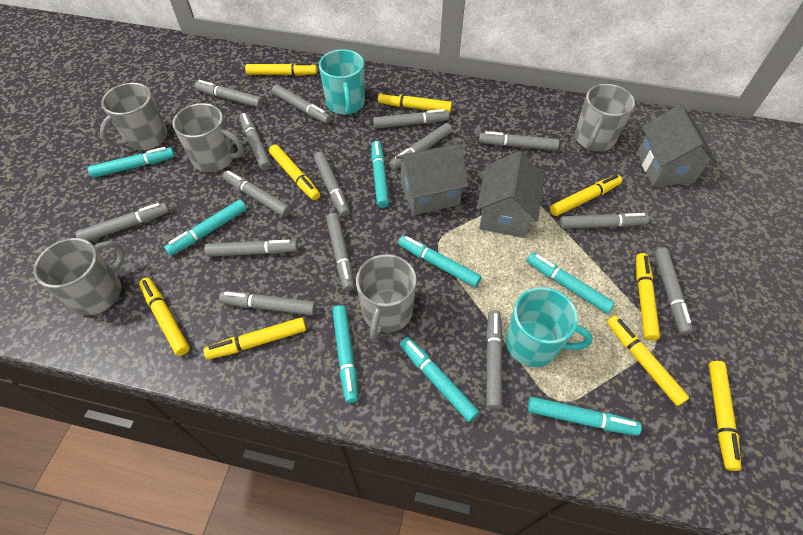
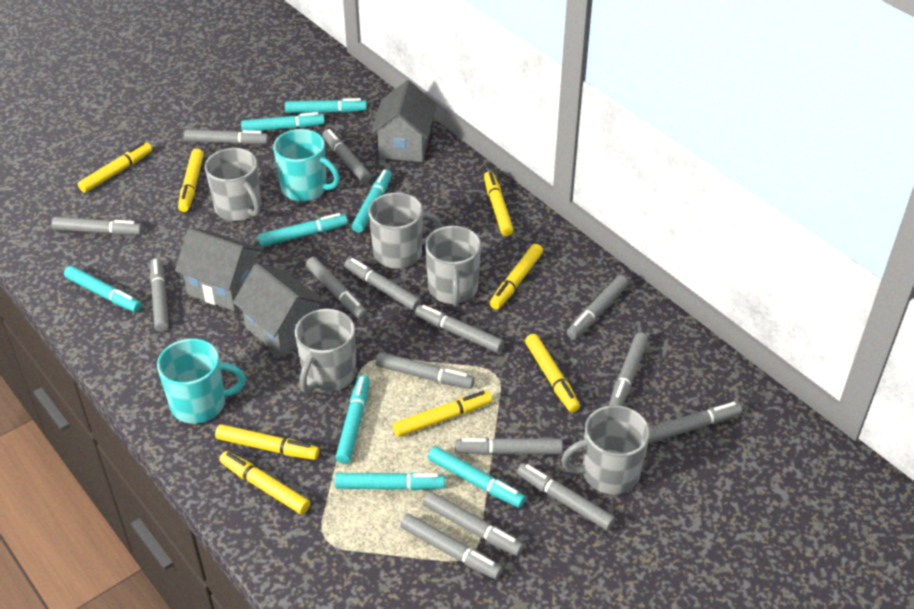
yellow marker: 9 -> 8

